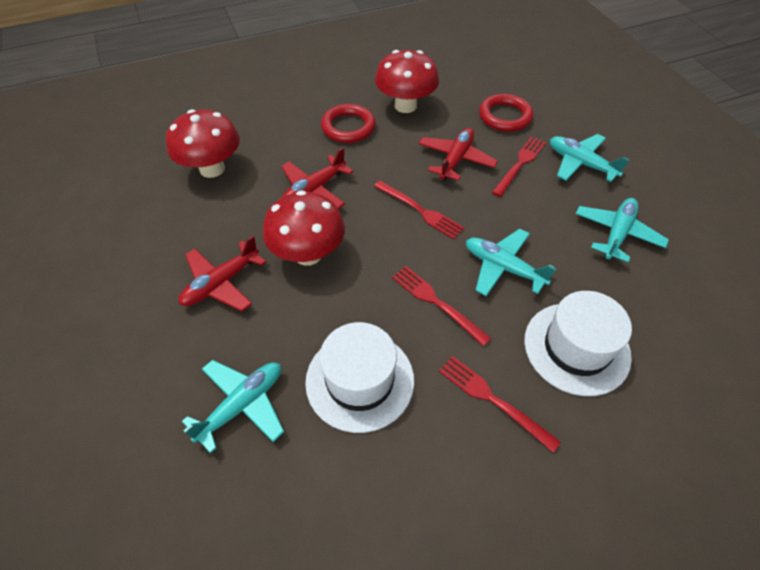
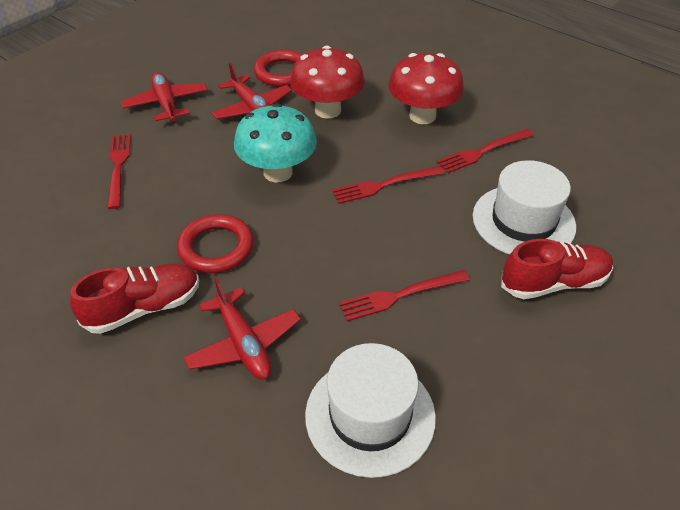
red mushroom: 3 -> 2
red shoe: 0 -> 2
turquoise mushroom: 0 -> 1
turquoise plane: 4 -> 0

